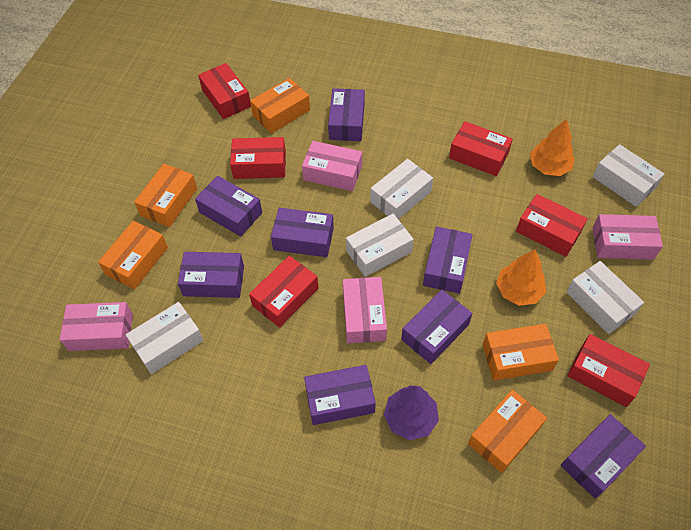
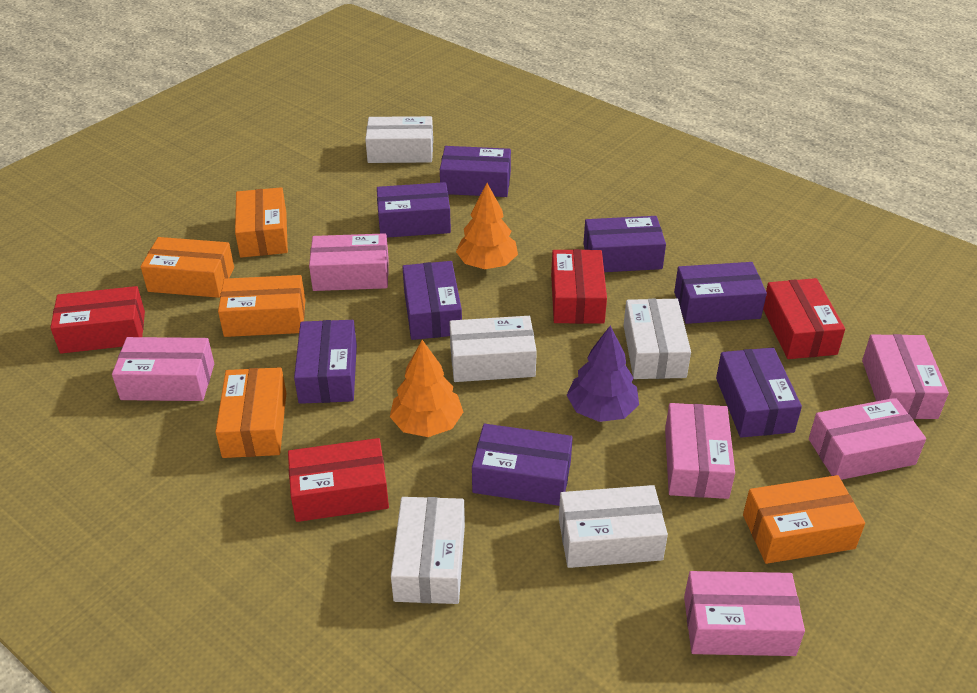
pink box: 4 -> 6
red box: 6 -> 4

